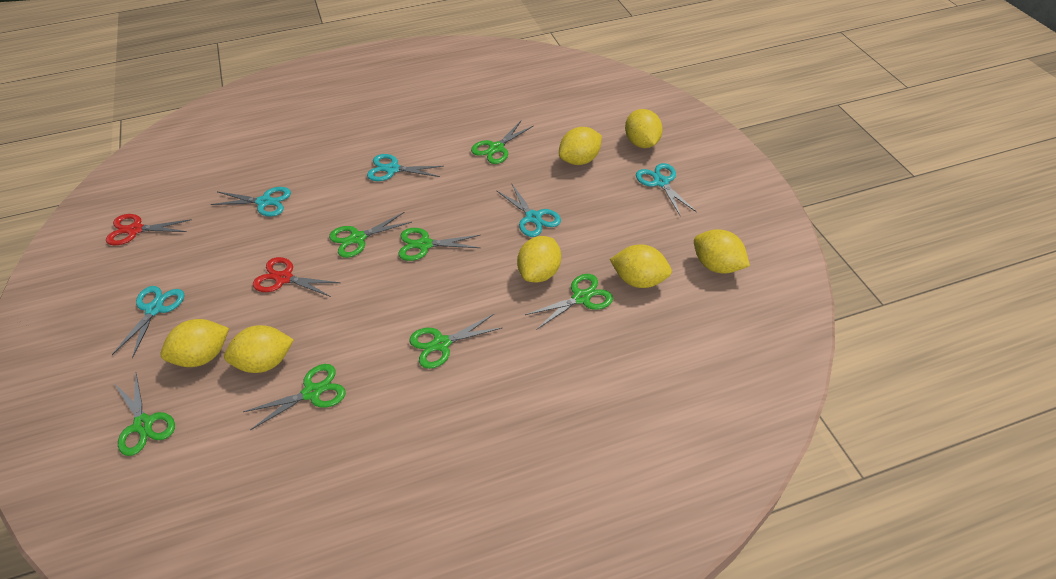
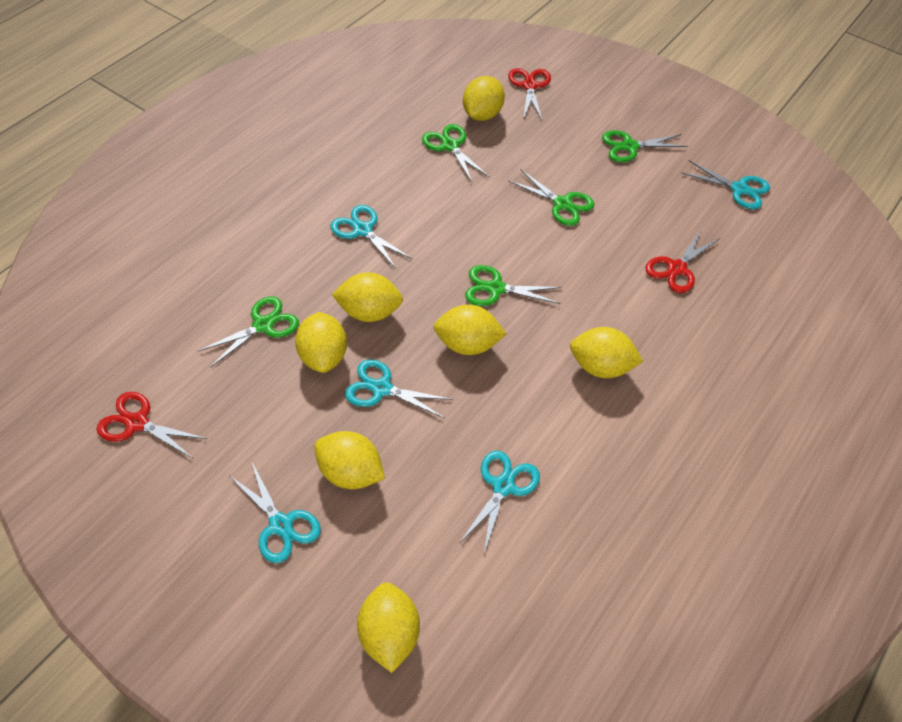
green scissors: 7 -> 5
red scissors: 2 -> 3

